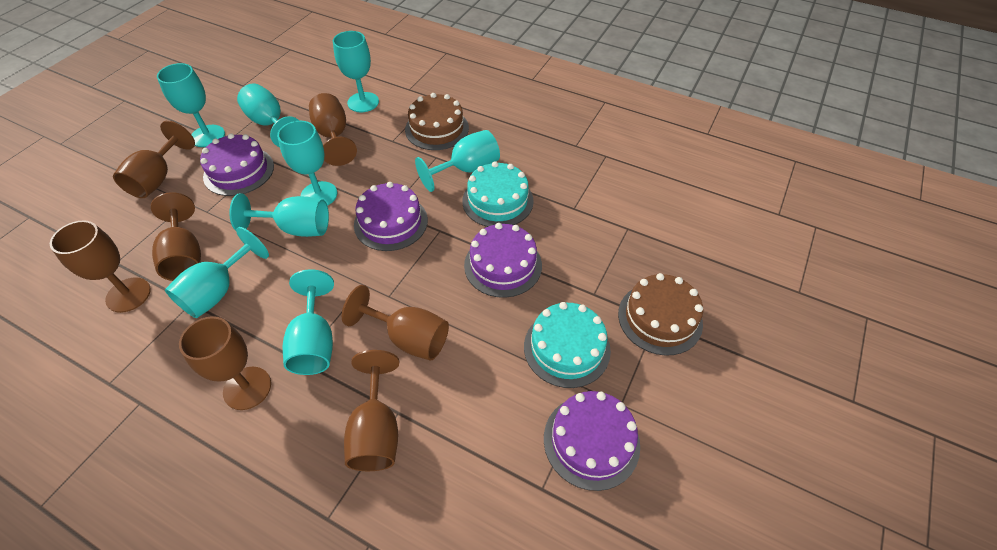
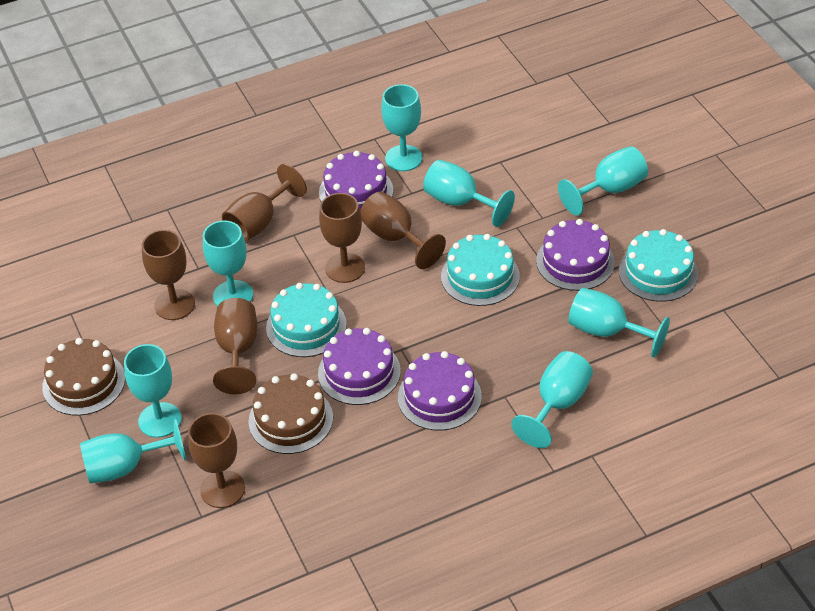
brown goblet: 7 -> 6
turquoise cake: 2 -> 3

